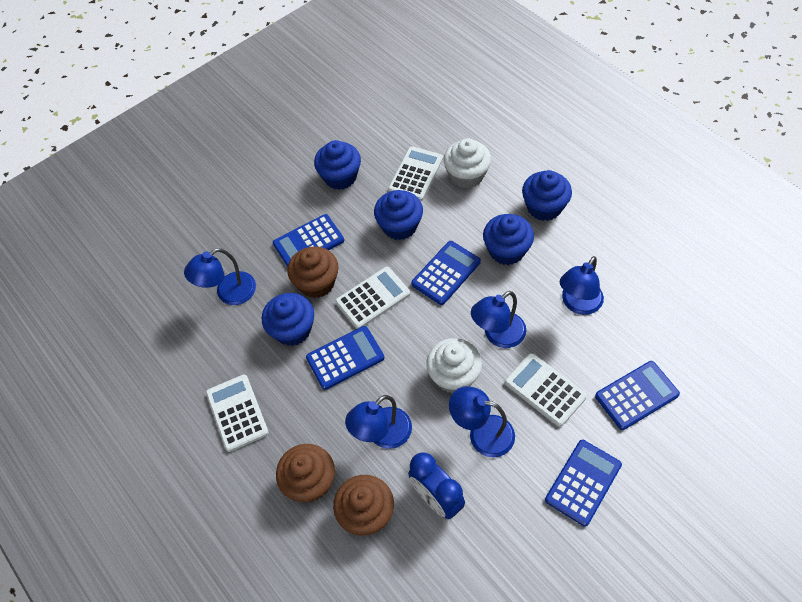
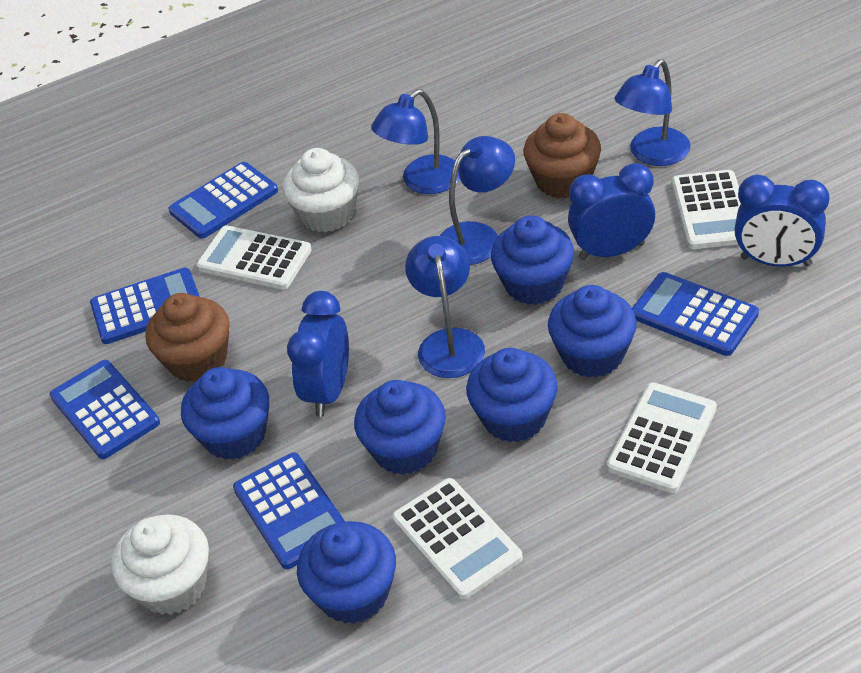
blue clock: 1 -> 3
blue cupcake: 5 -> 6
blue lamp: 5 -> 4
brown cupcake: 3 -> 2

